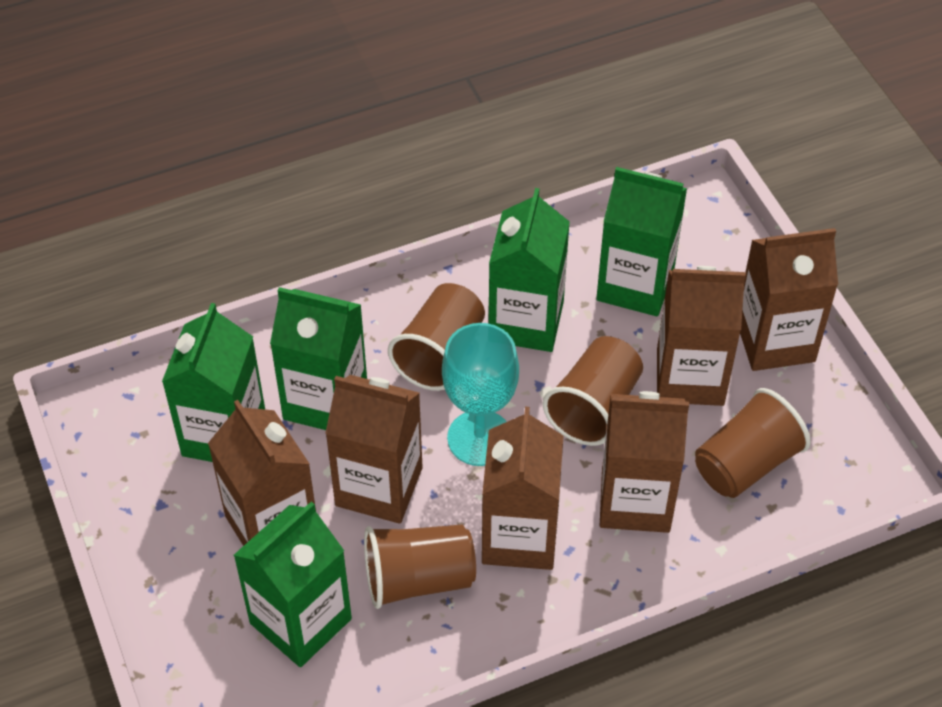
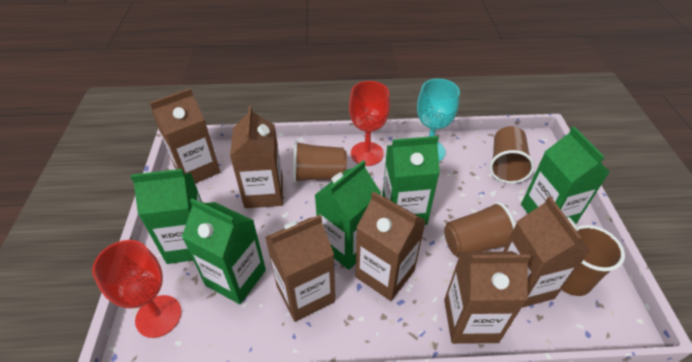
red goblet: 0 -> 2

